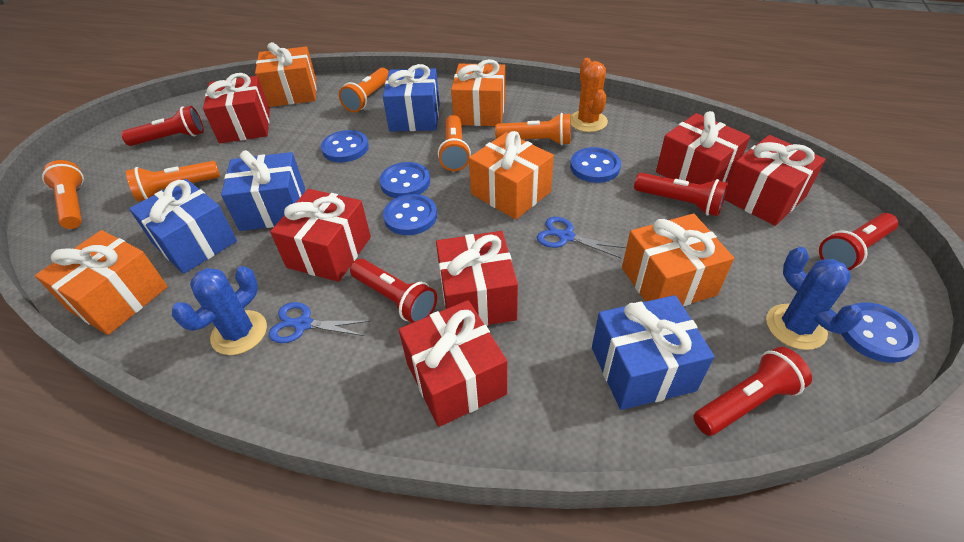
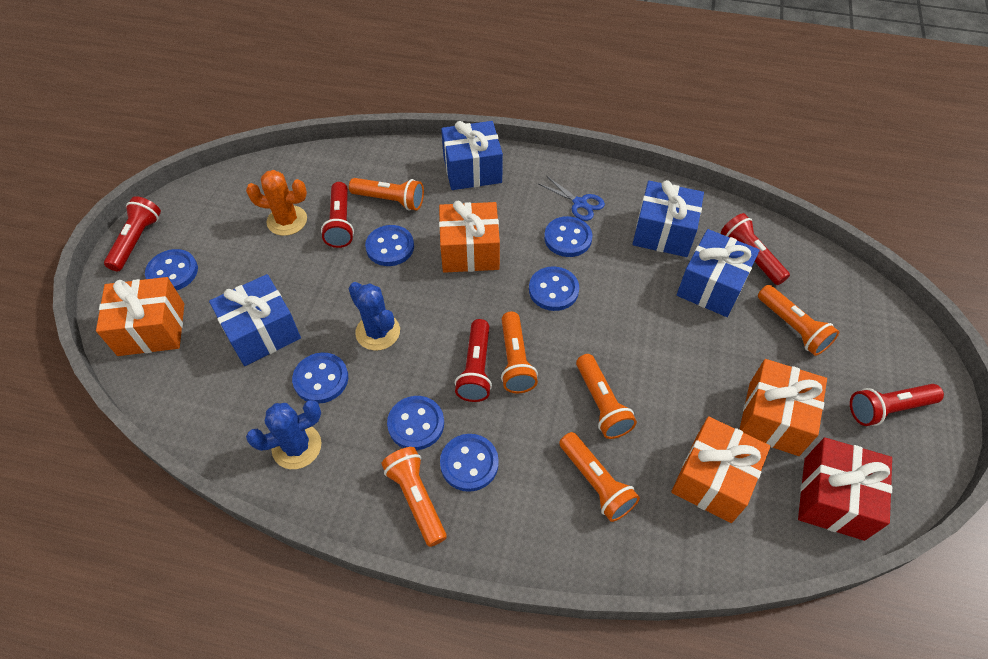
blue button: 5 -> 7
blue scissors: 2 -> 1
orange flashlight: 5 -> 6
orange gift: 5 -> 4
red gift: 6 -> 1

